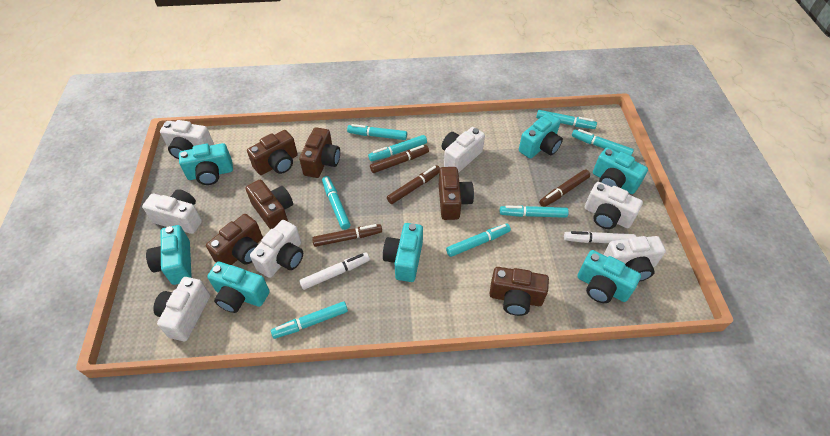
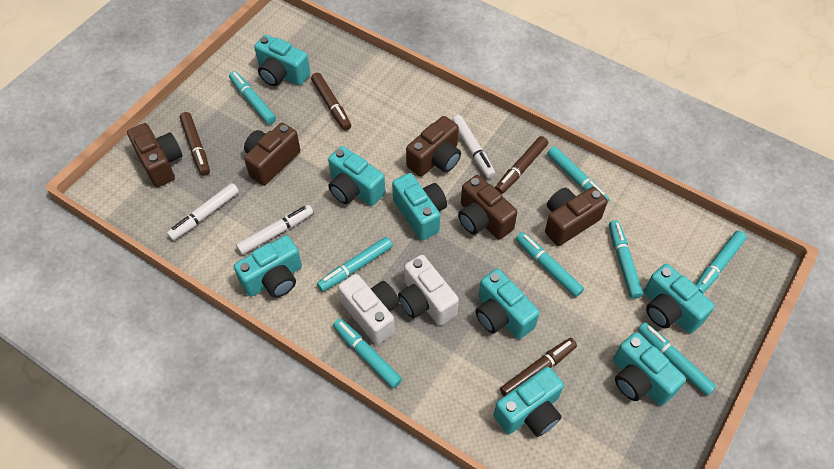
brown camera: 6 -> 5
turquoise camera: 7 -> 8
white camera: 7 -> 2
white marker: 2 -> 3

